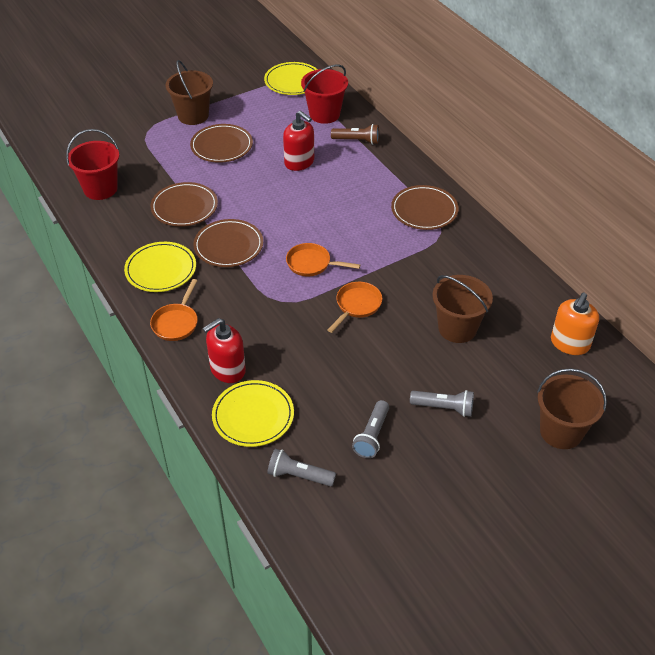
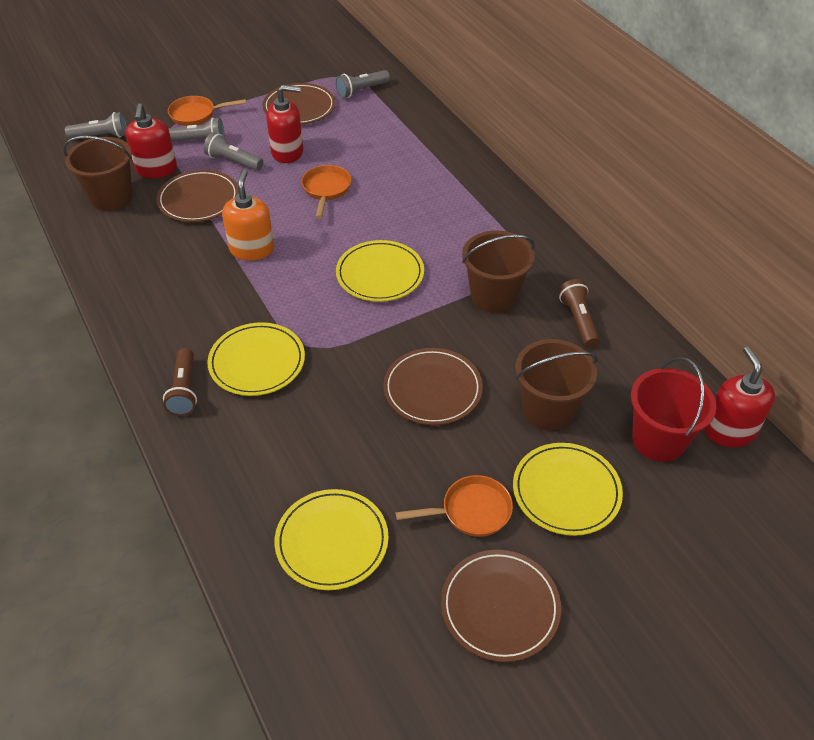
brown flashlight: 1 -> 2
grey flashlight: 3 -> 4
red bucket: 2 -> 1
red soap dispenser: 2 -> 3
yellow plate: 3 -> 4

